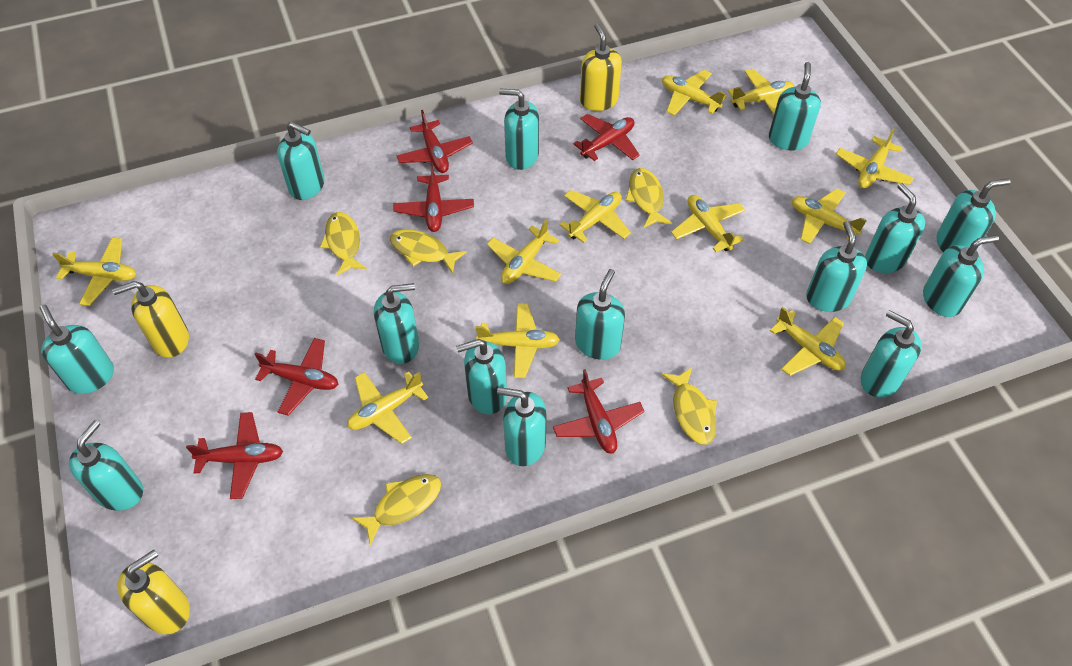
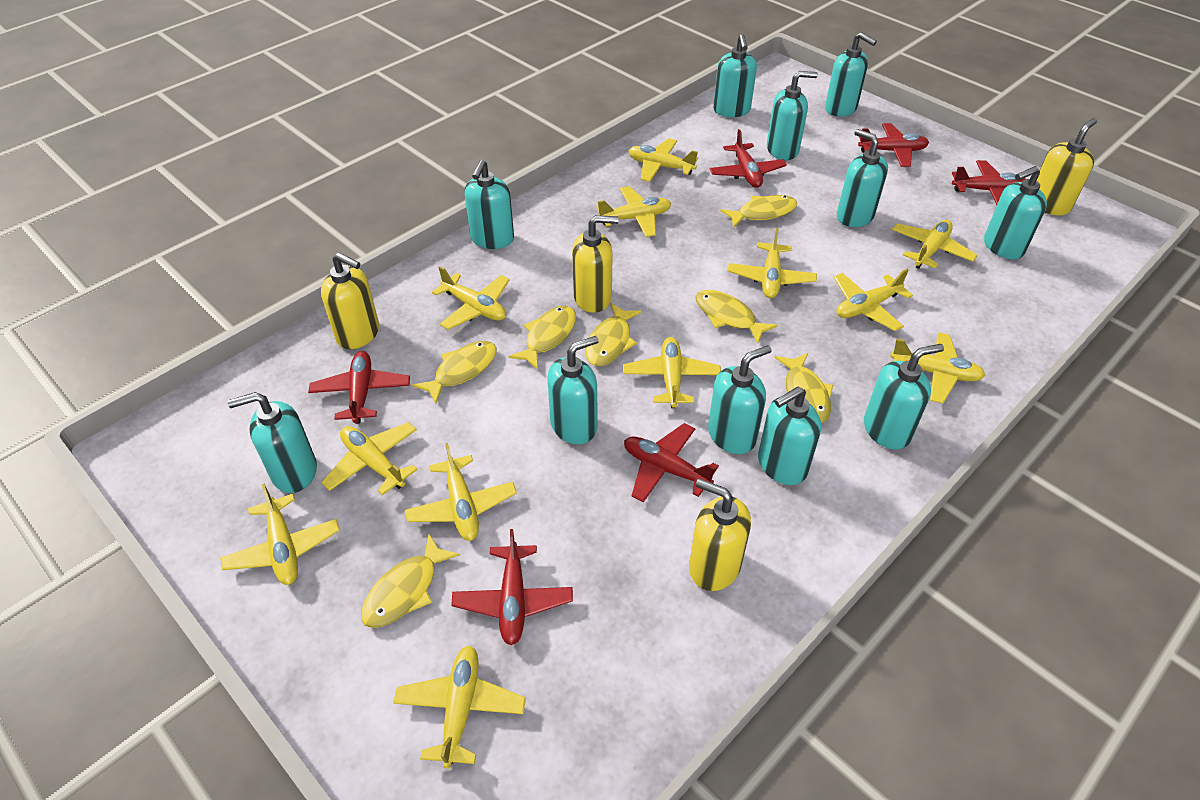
turquoise soap dispenser: 14 -> 11
yellow fish: 5 -> 7
yellow plane: 11 -> 12
yellow soap dispenser: 3 -> 4

